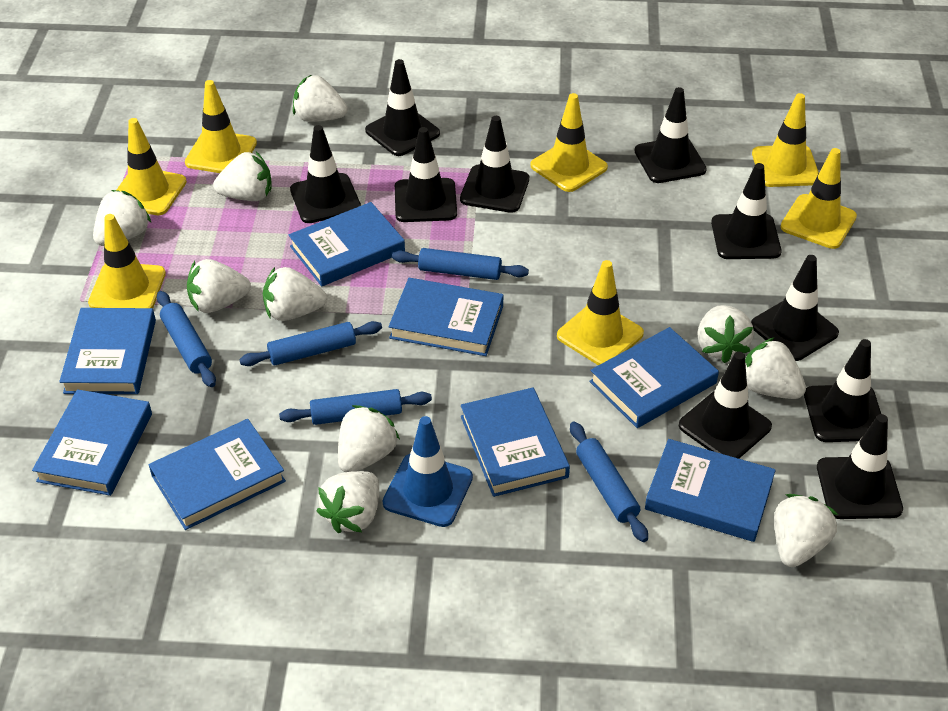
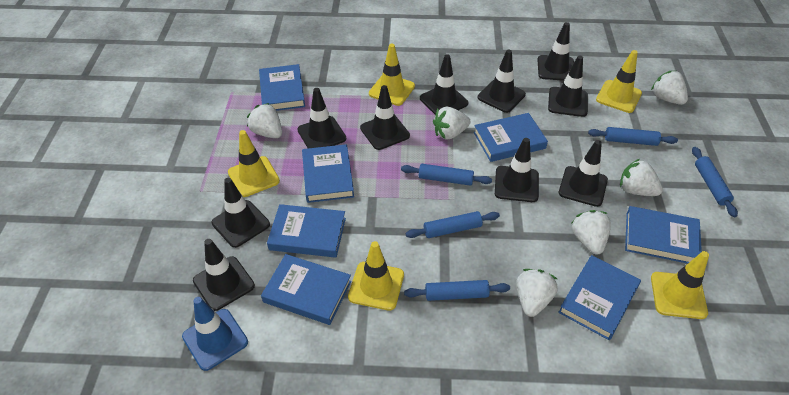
blue book: 8 -> 7
white strawberry: 10 -> 6
yellow traffic cone: 7 -> 5

